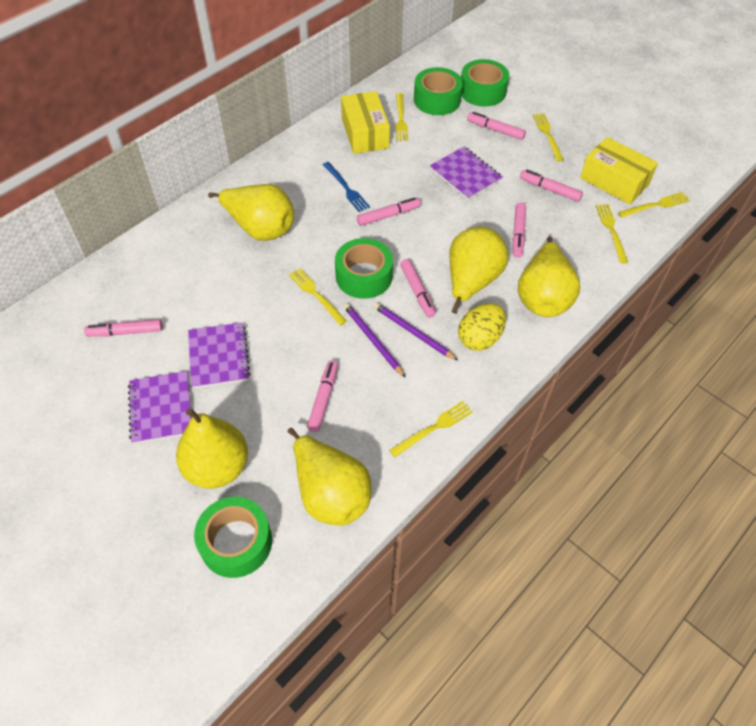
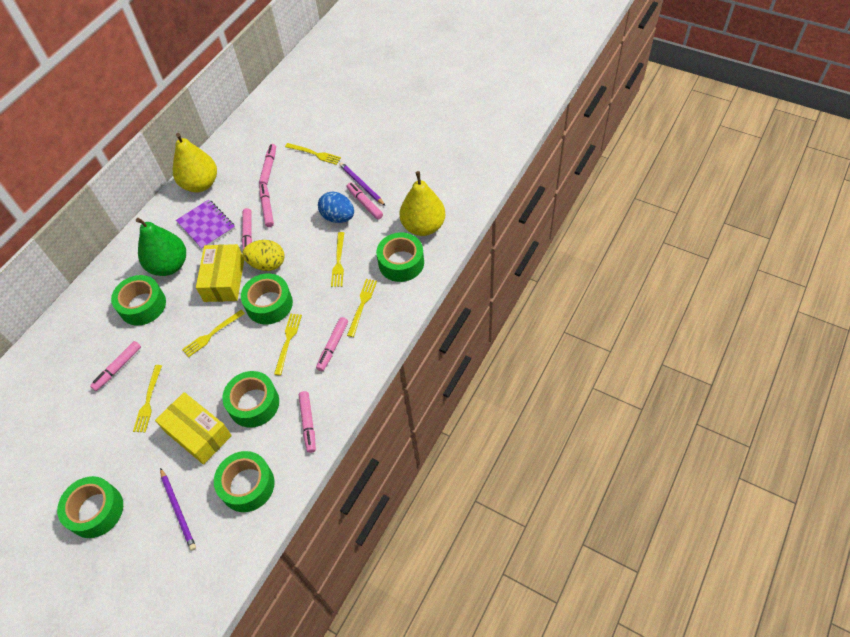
blue egg: 0 -> 1
blue fork: 1 -> 0
green pear: 0 -> 1
green tape: 4 -> 6
purple notebook: 3 -> 1
yellow pear: 5 -> 2

